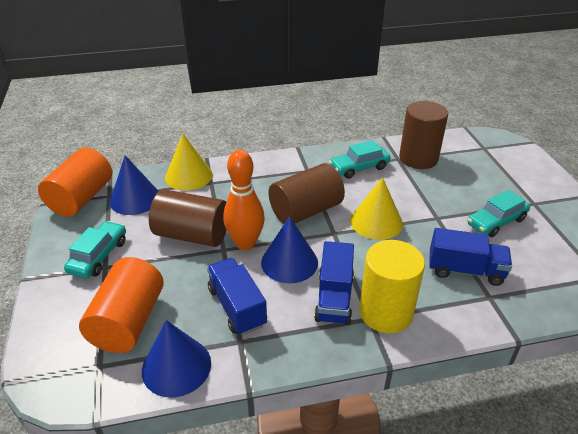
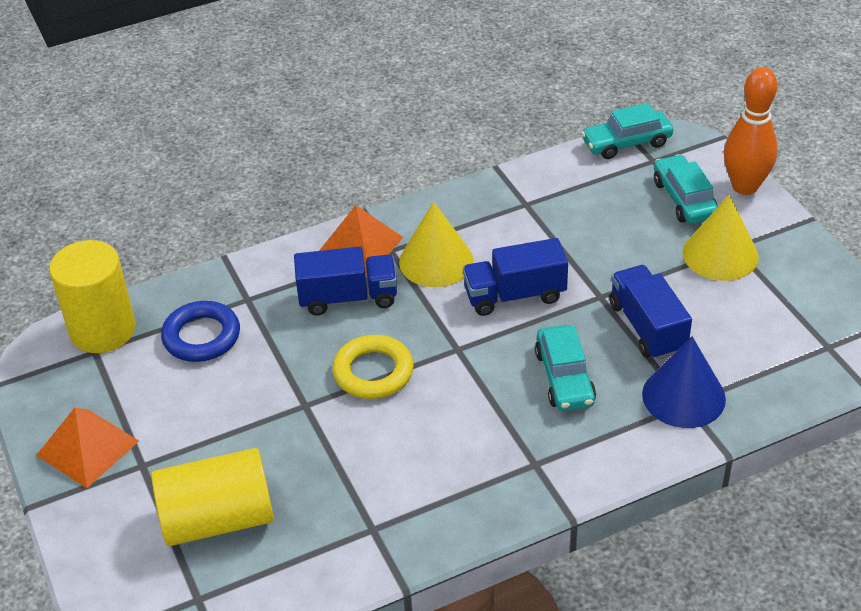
blue cone: 3 -> 1
blue ring: 0 -> 1
brown cylinder: 3 -> 0
orange cylinder: 2 -> 0
orange pyramid: 0 -> 2
yellow cylinder: 1 -> 2
yellow ring: 0 -> 1

